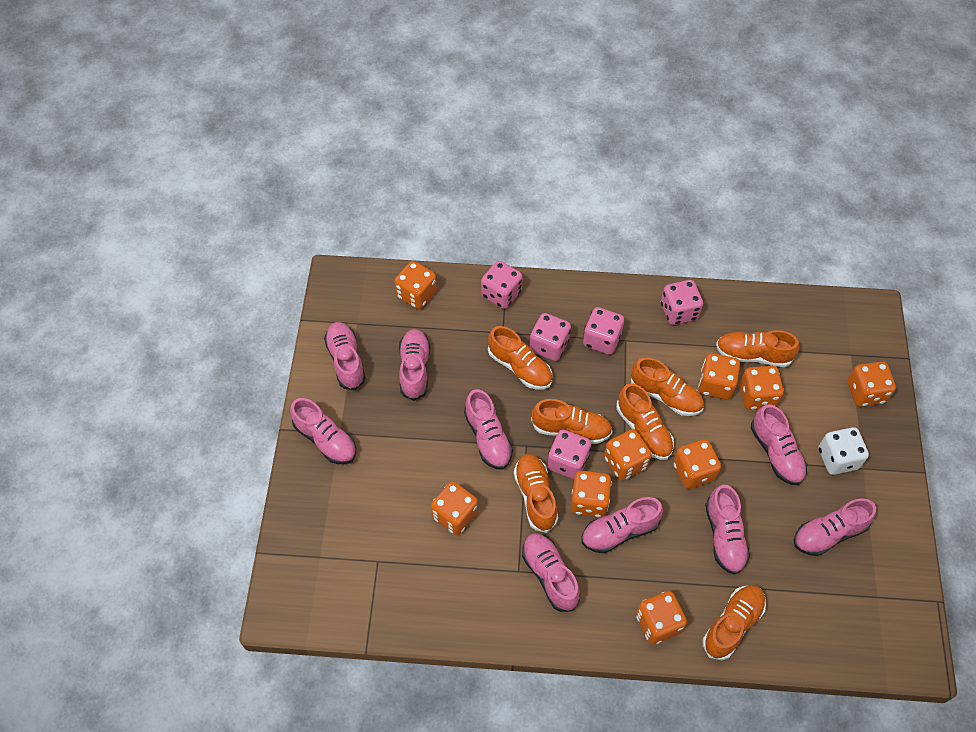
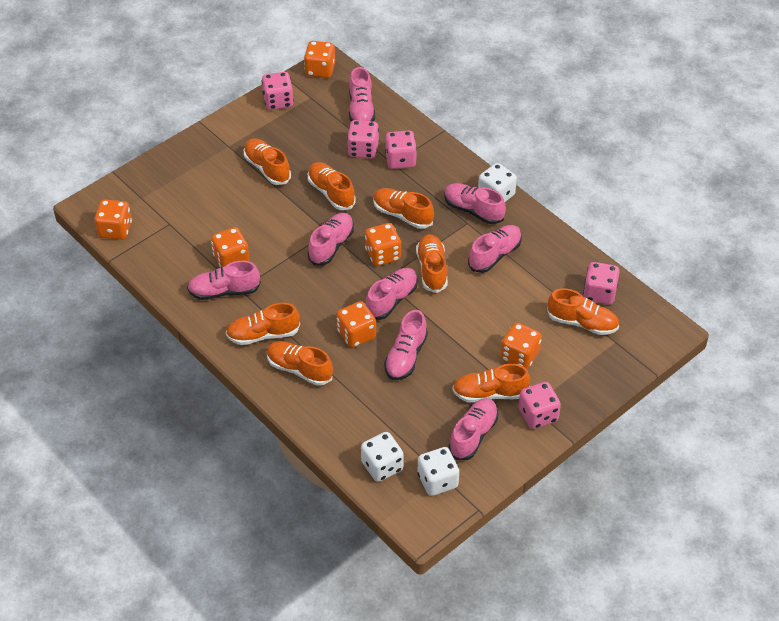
orange dice: 9 -> 6
orange shoe: 7 -> 8
pink shoe: 9 -> 8
white dice: 1 -> 3

